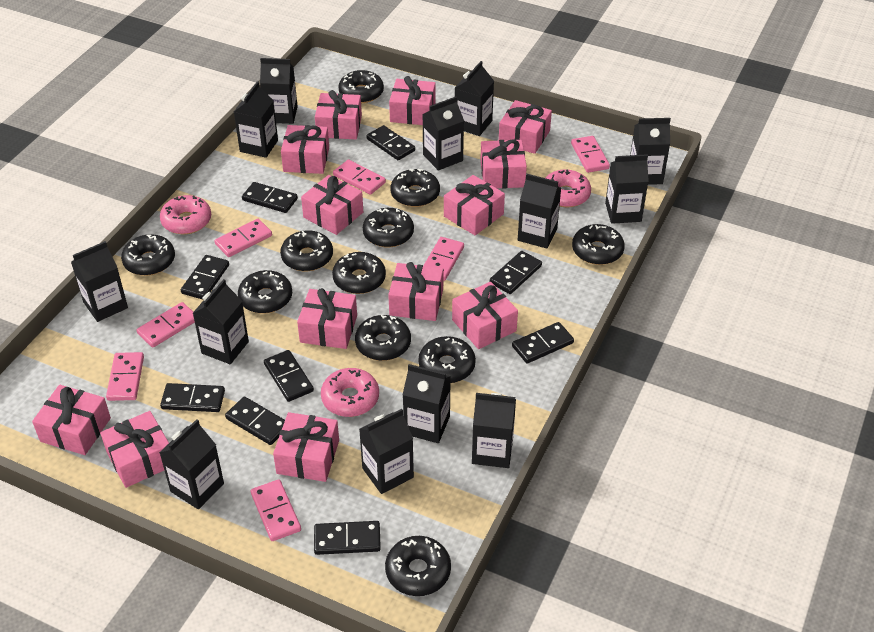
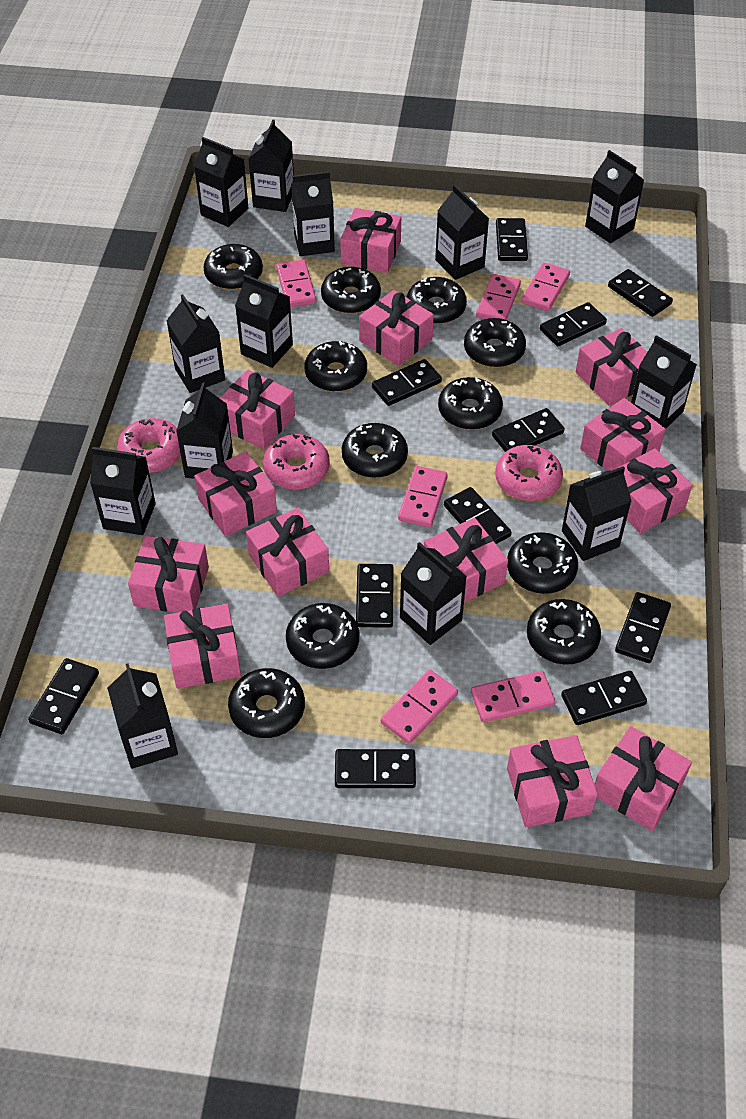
black domino: 9 -> 11
pink domino: 7 -> 6

